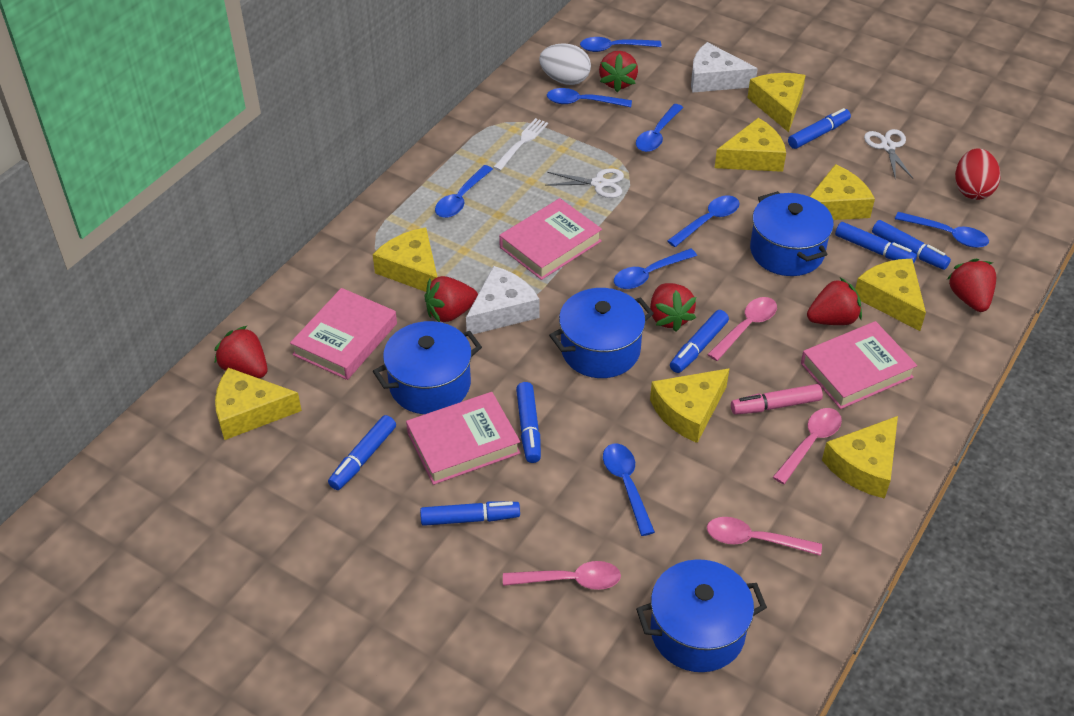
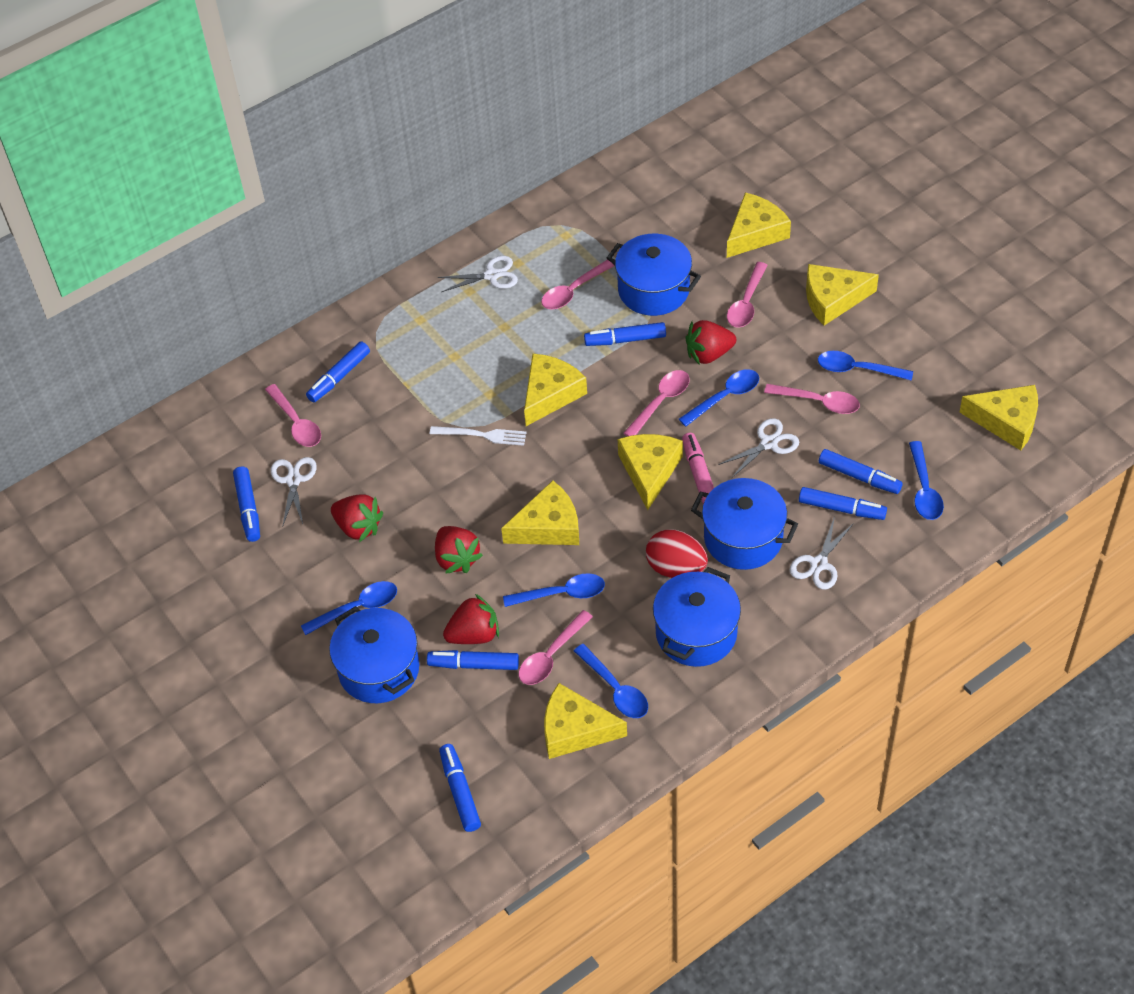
blue spoon: 8 -> 6
pink book: 4 -> 0
pink spoon: 4 -> 6
red strawberry: 6 -> 4
white cheese: 2 -> 0
white egg: 1 -> 0
white scissors: 2 -> 4
yellow cheese: 8 -> 7

